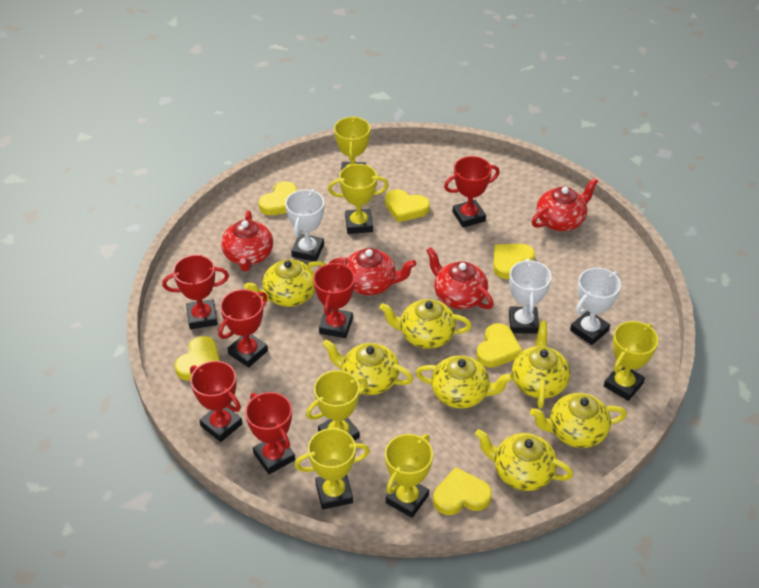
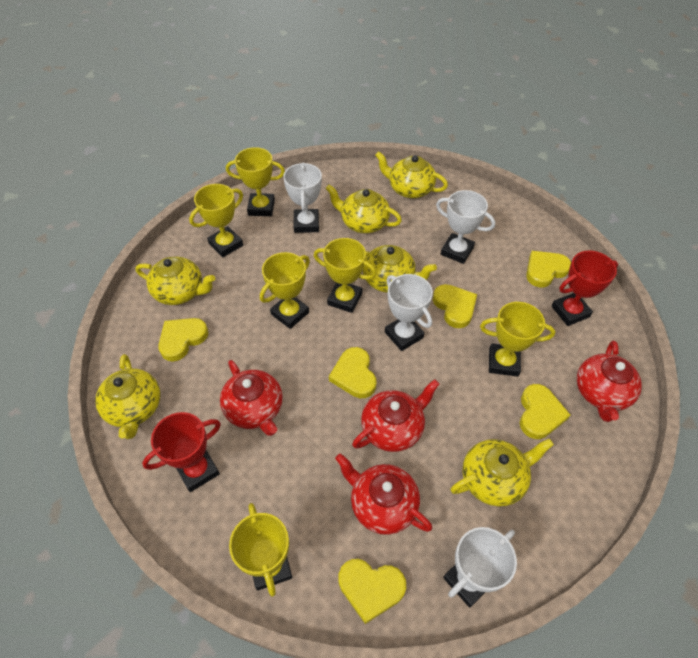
red trophy: 6 -> 2
white trophy: 3 -> 4
yellow teapot: 7 -> 6

